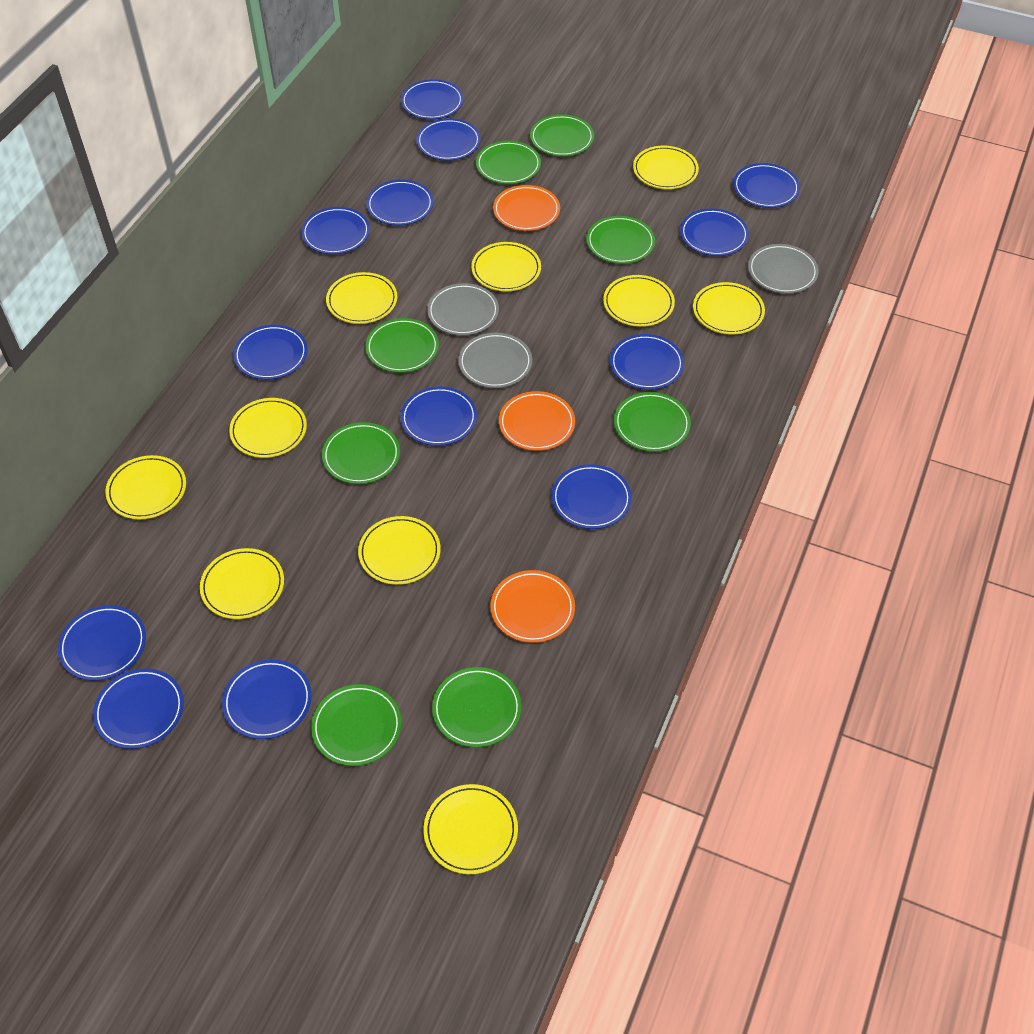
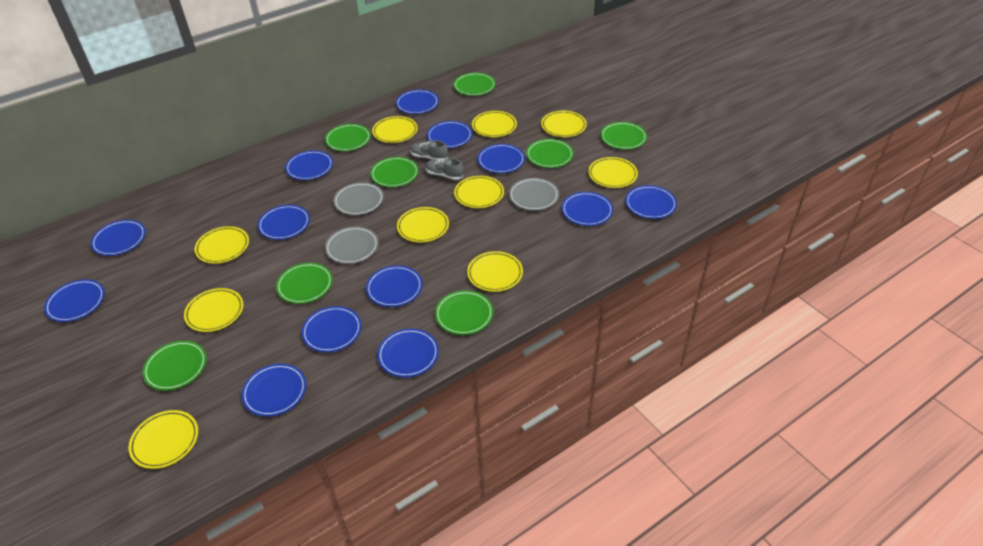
grey shoe: 0 -> 2
orange plate: 3 -> 0

